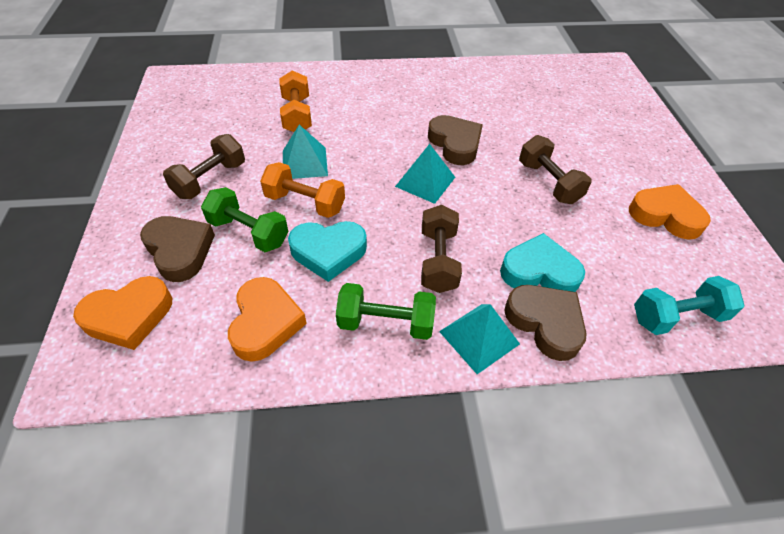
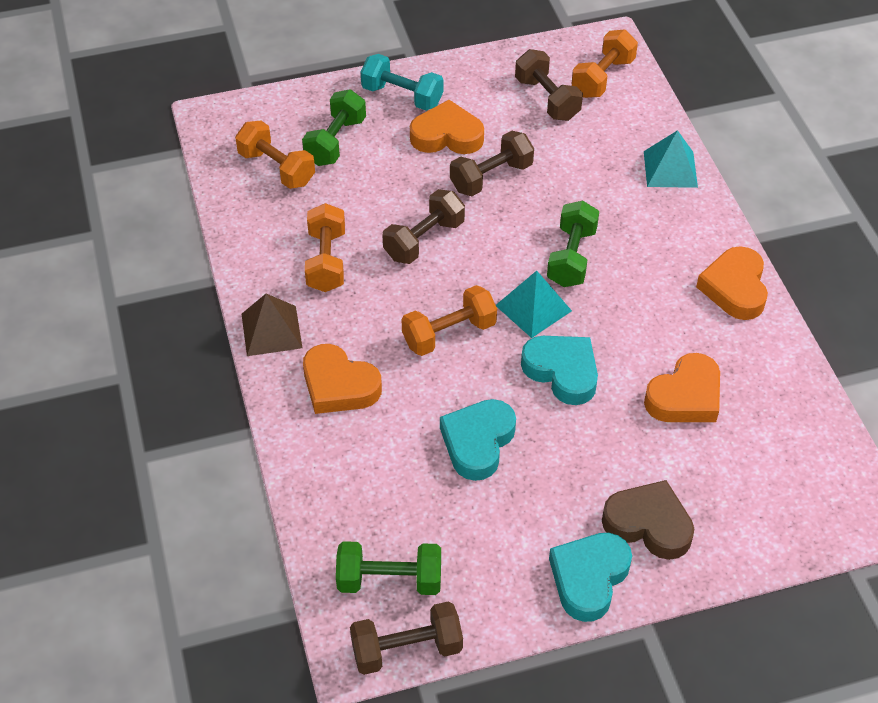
brown dumbbell: 3 -> 4
brown heart: 3 -> 1
brown pyramid: 0 -> 1
green dumbbell: 2 -> 3
orange dumbbell: 2 -> 4
orange heart: 3 -> 4
turquoise heart: 2 -> 3
turquoise pyramid: 3 -> 2

